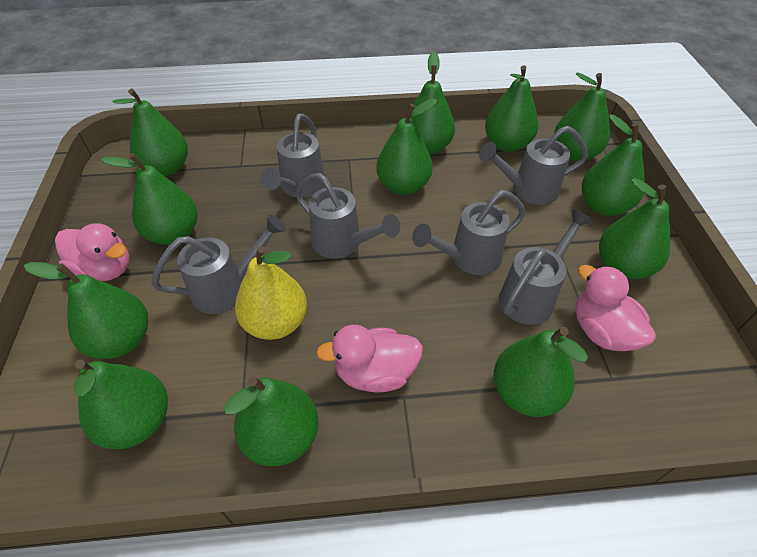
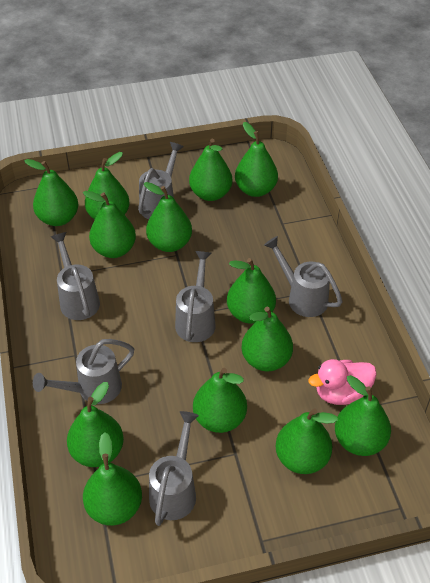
green pear: 12 -> 13
pink duck: 3 -> 1
yellow pear: 1 -> 0

